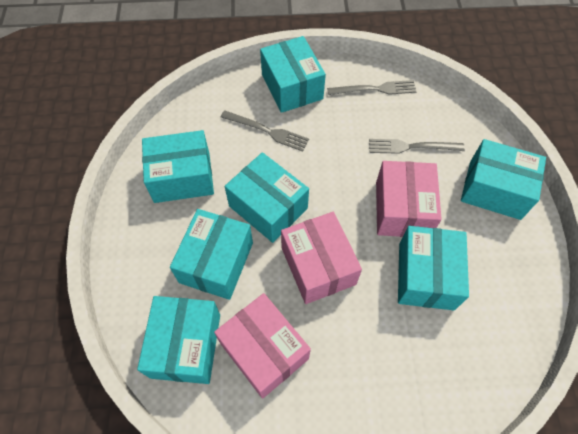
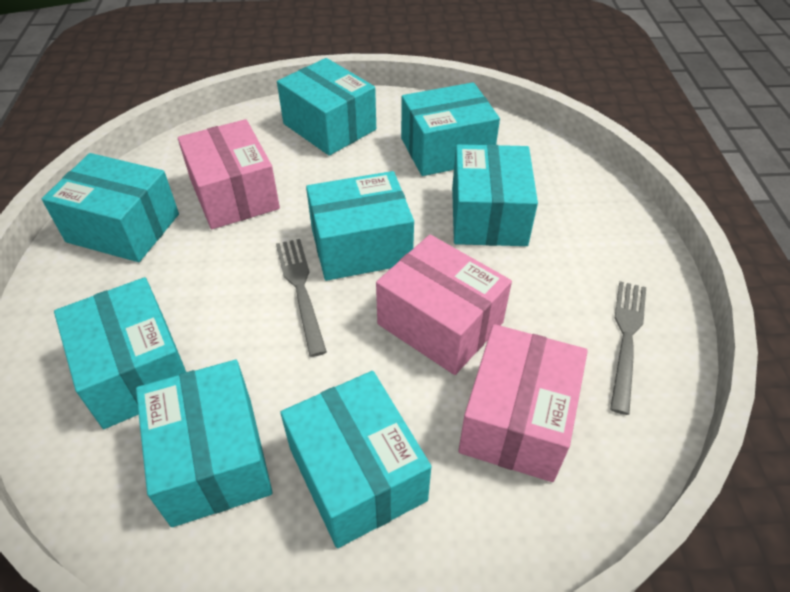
grey fork: 3 -> 2
turquoise box: 7 -> 8

